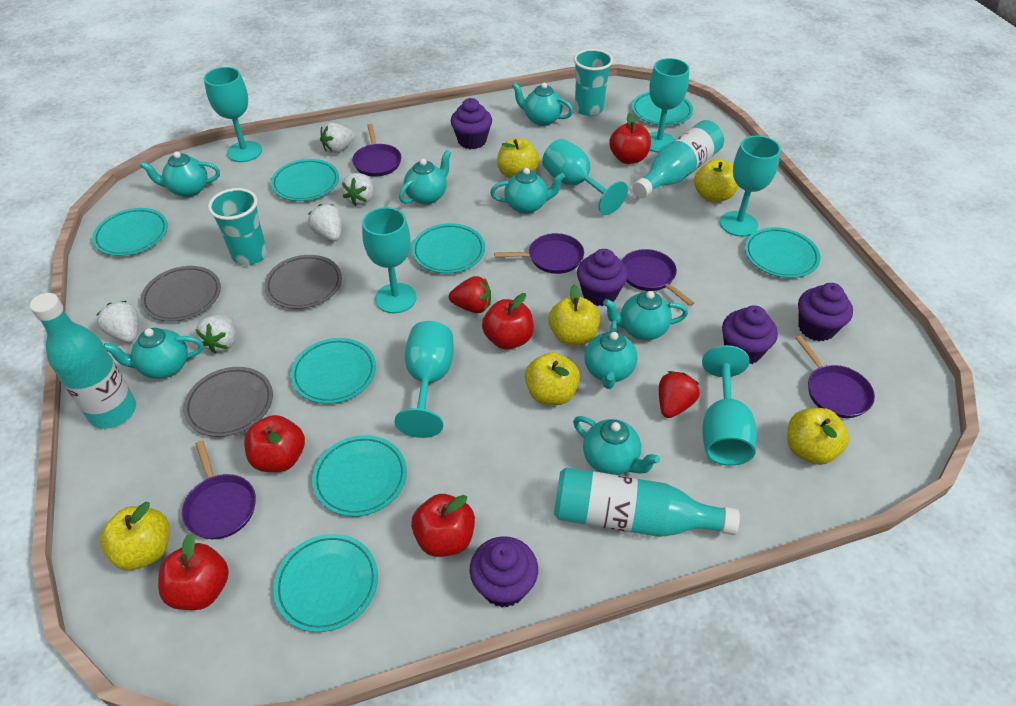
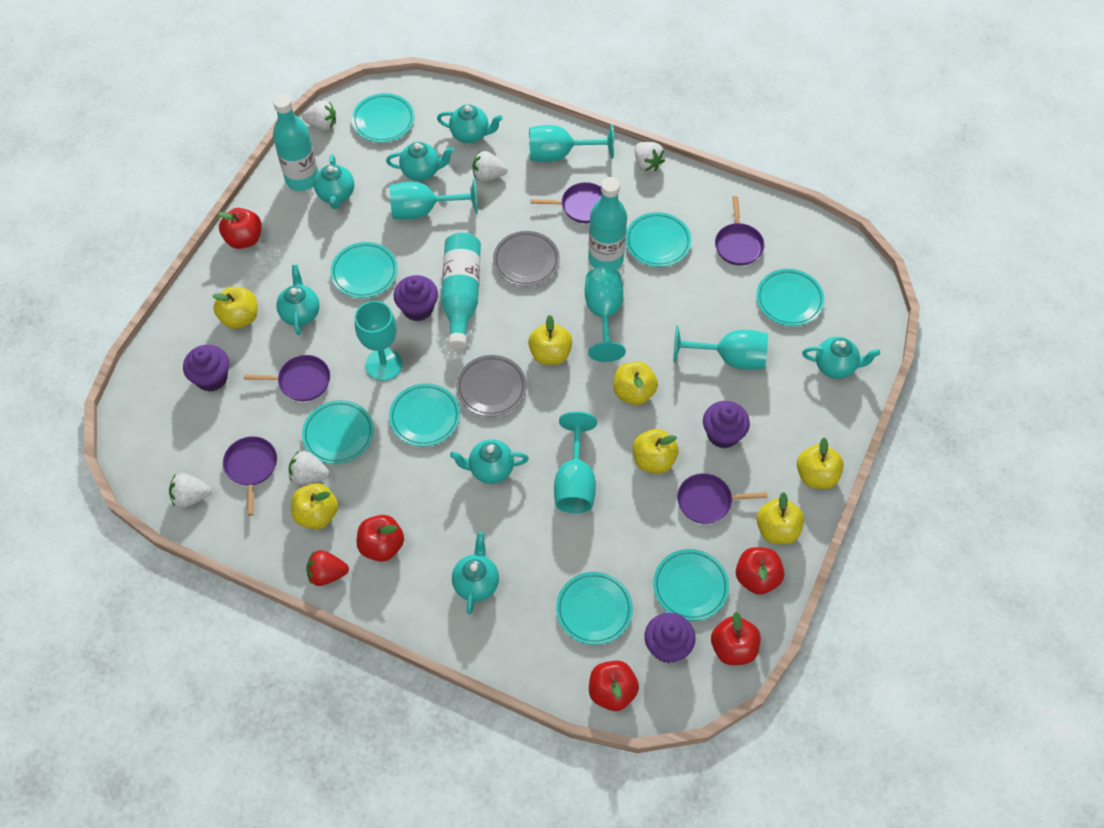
grey plate: 3 -> 2
purple cupcake: 5 -> 4
red strawberry: 2 -> 1
turquoise cup: 2 -> 0
turquoise goblet: 7 -> 6
turquoise teapot: 8 -> 7
yellow apple: 6 -> 7

